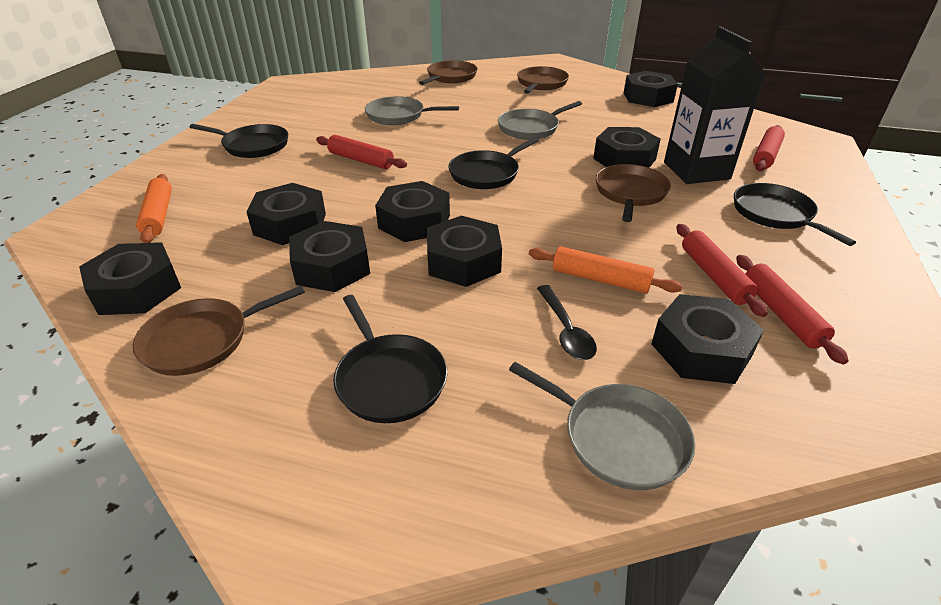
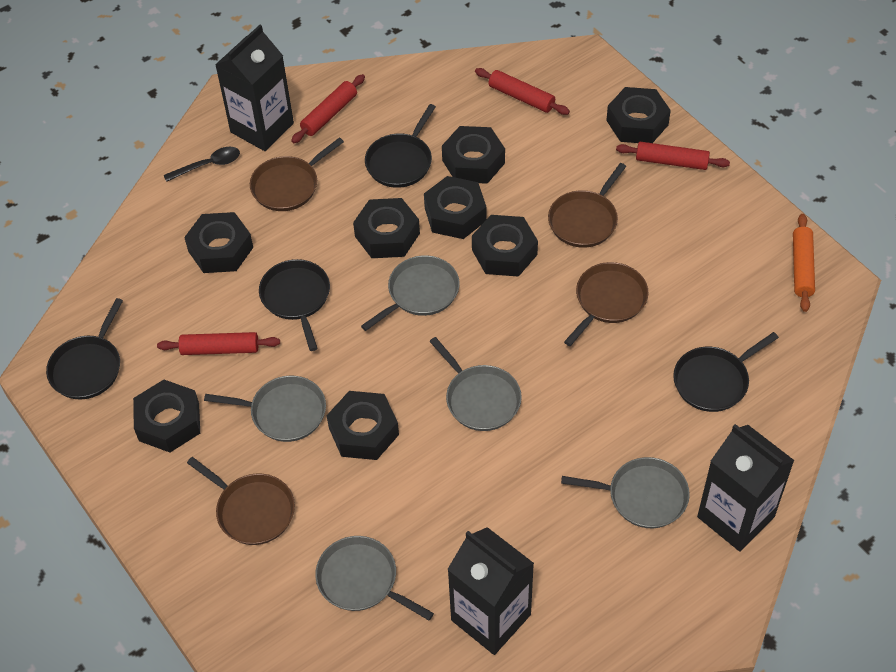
black carton: 1 -> 3
grey pan: 3 -> 5
orange rolling pin: 2 -> 1

